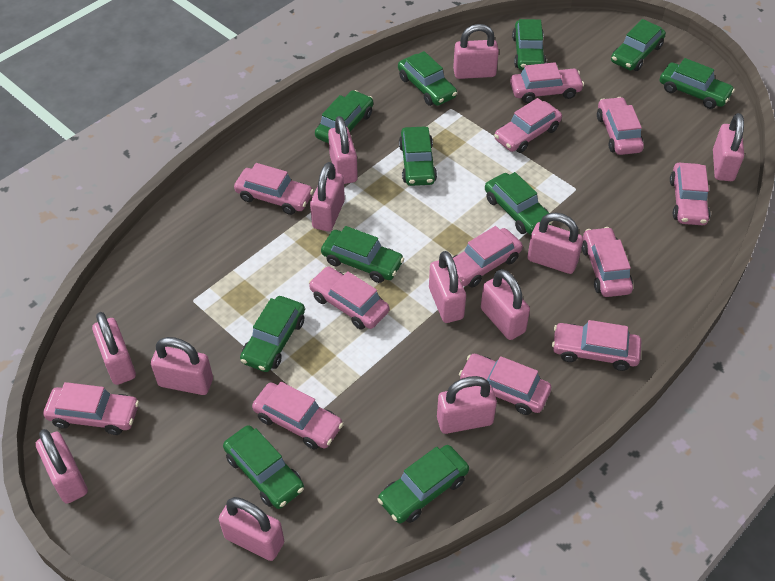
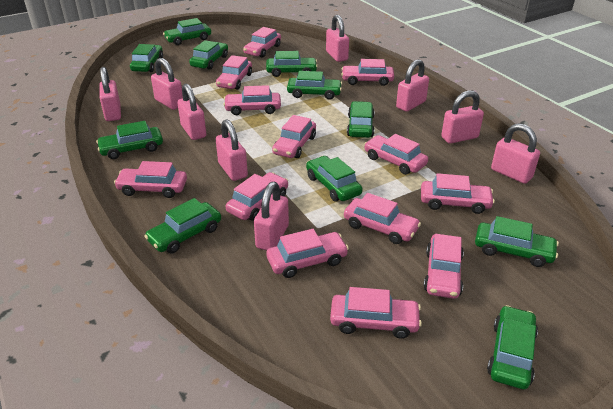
pink car: 12 -> 13
pink padlock: 12 -> 9

